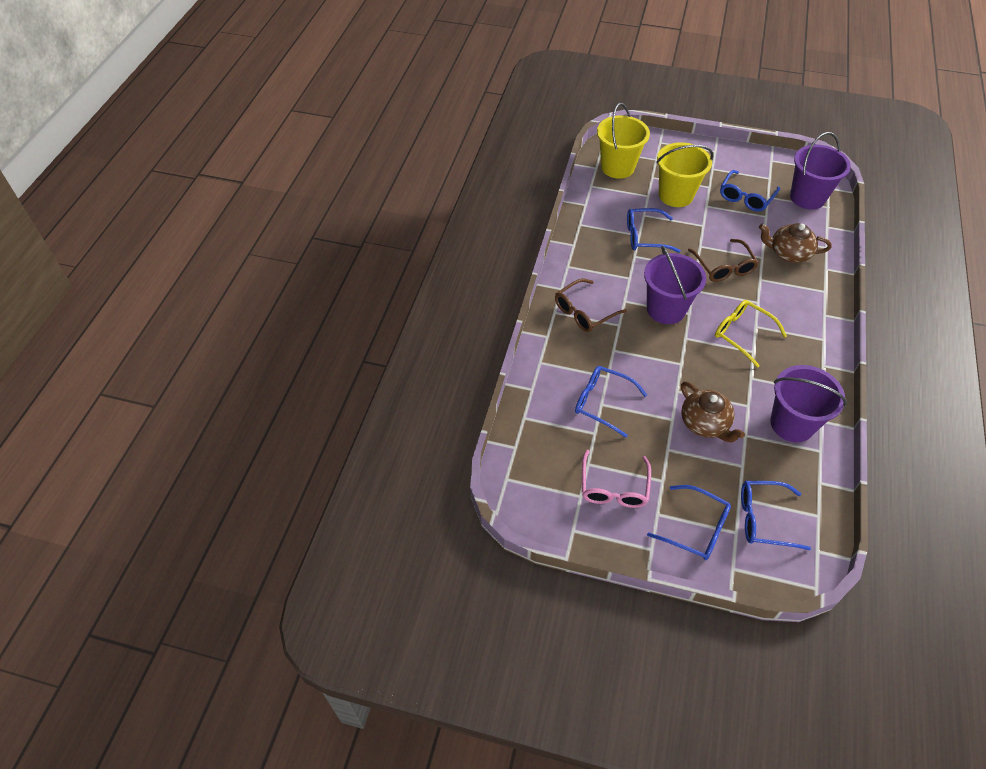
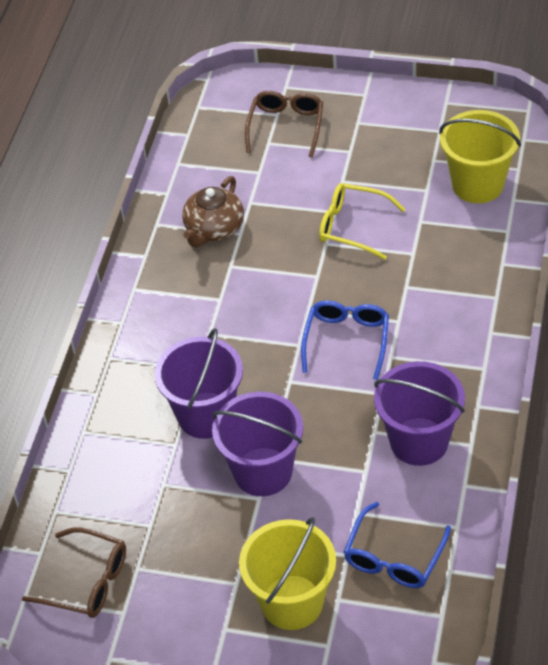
blue glasses: 5 -> 2
brown teapot: 2 -> 1
pink glasses: 1 -> 0

